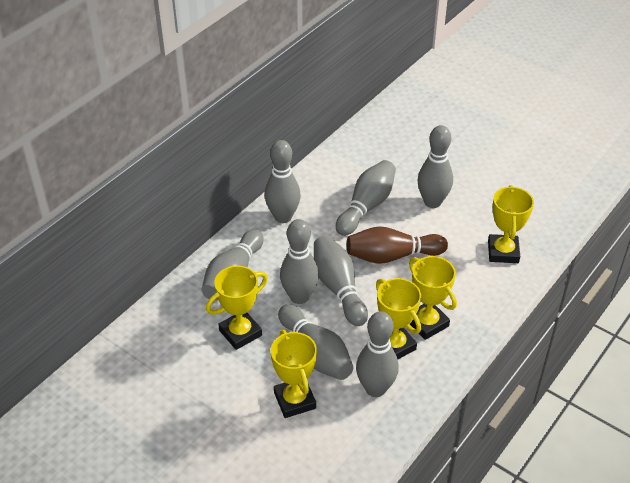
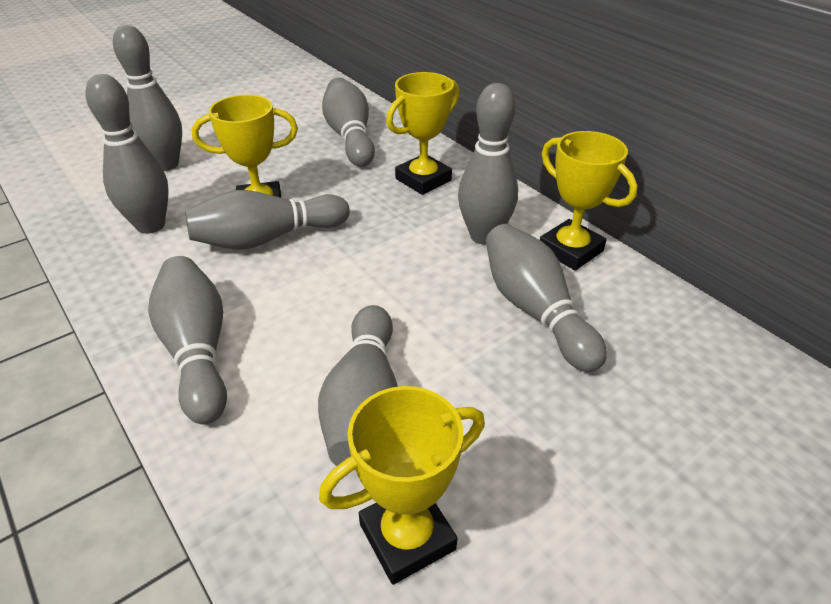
brown bowling pin: 1 -> 0
yellow trophy: 5 -> 4

